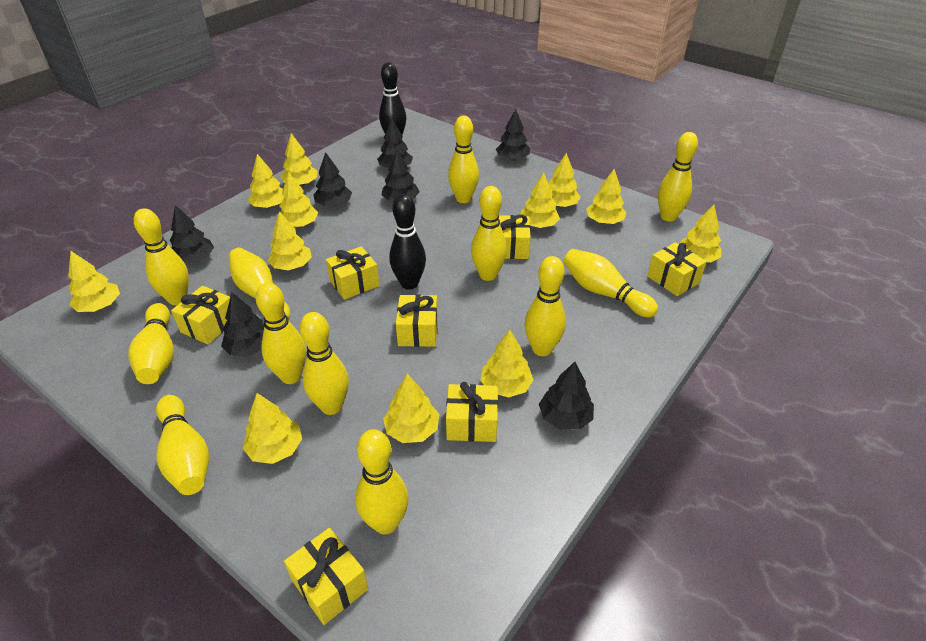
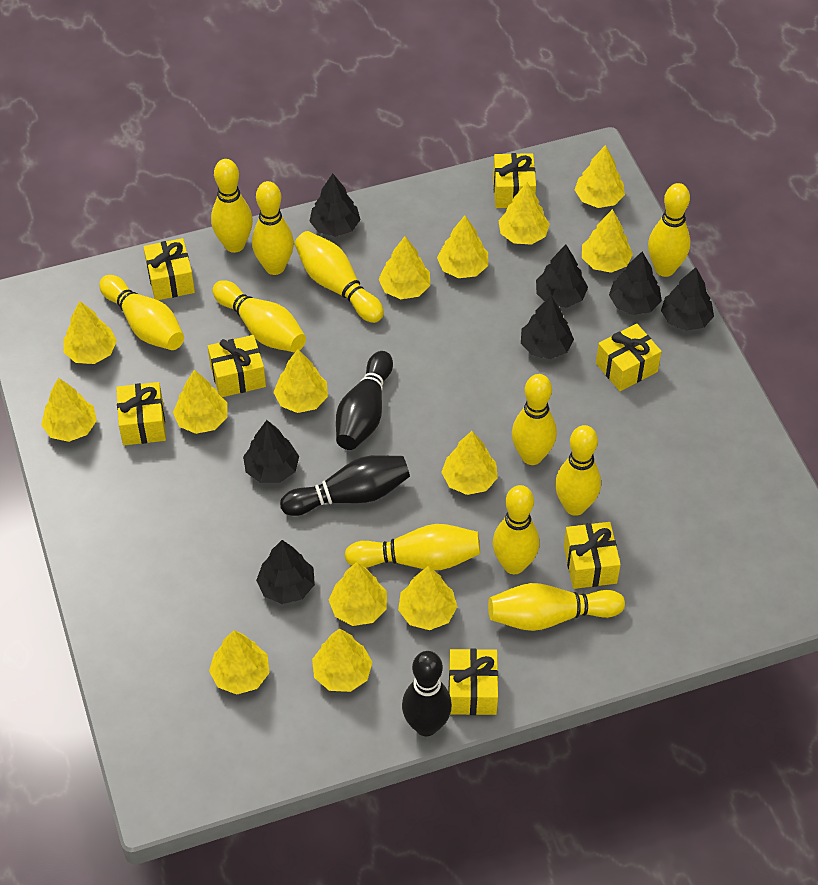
black bowling pin: 2 -> 3
yellow bowling pin: 12 -> 11
yellow tree: 12 -> 14

